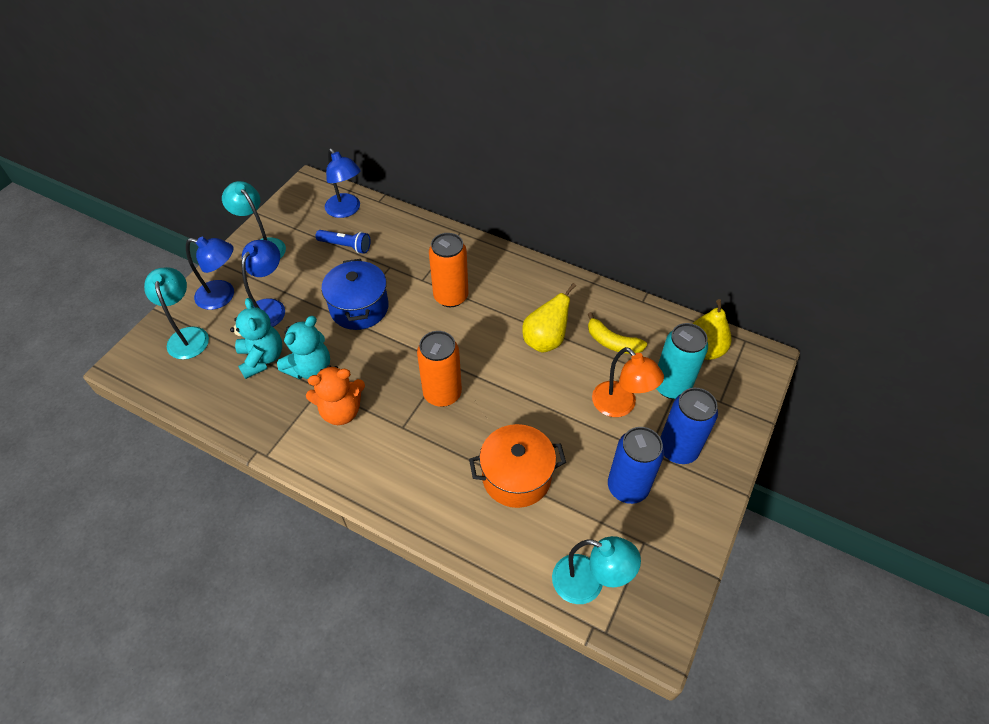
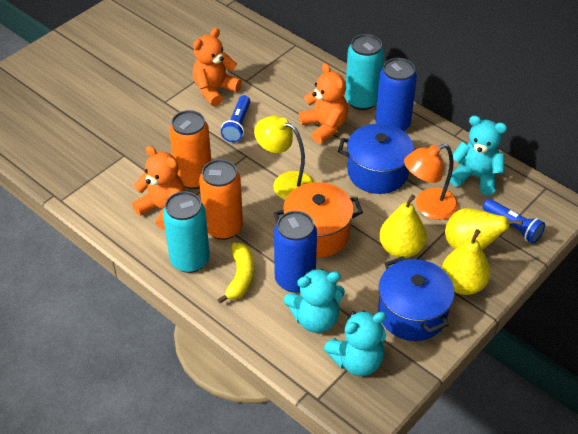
blue flashlight: 1 -> 2
blue lamp: 3 -> 0
blue pot: 1 -> 2
orange teddy bear: 1 -> 3
turquoise can: 1 -> 2
turquoise lamp: 3 -> 0
turquoise teddy bear: 2 -> 3
yellow lamp: 0 -> 1
yellow pear: 2 -> 3

